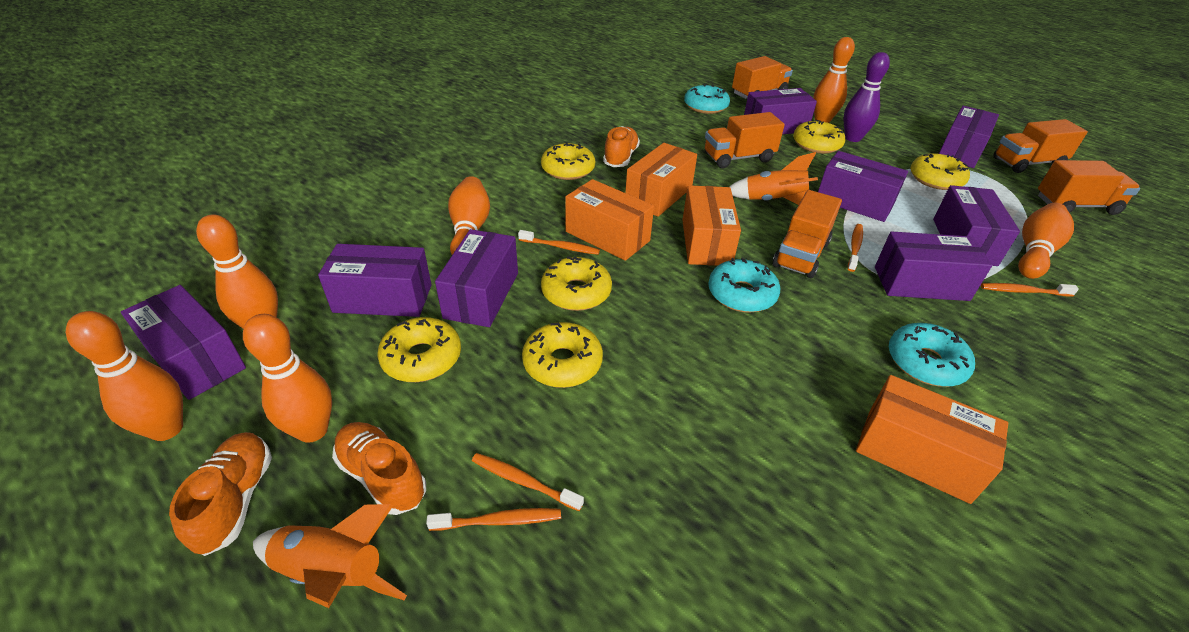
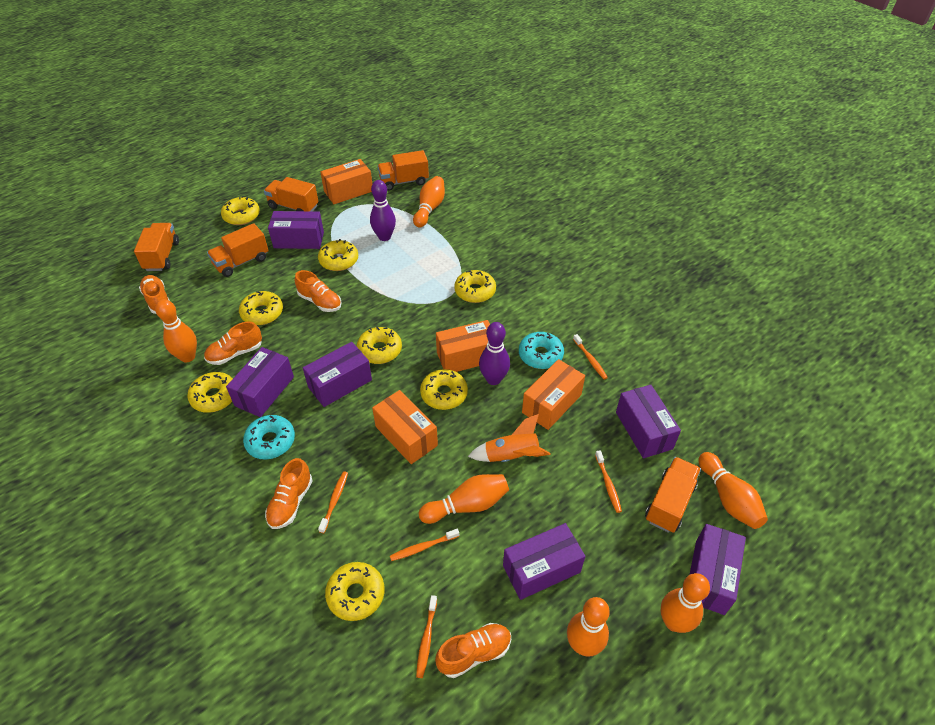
orange rocket: 2 -> 1
orange shoe: 3 -> 5
purple bowling pin: 1 -> 2
purple box: 8 -> 6
turquoise donut: 3 -> 2
yellow donut: 6 -> 8

